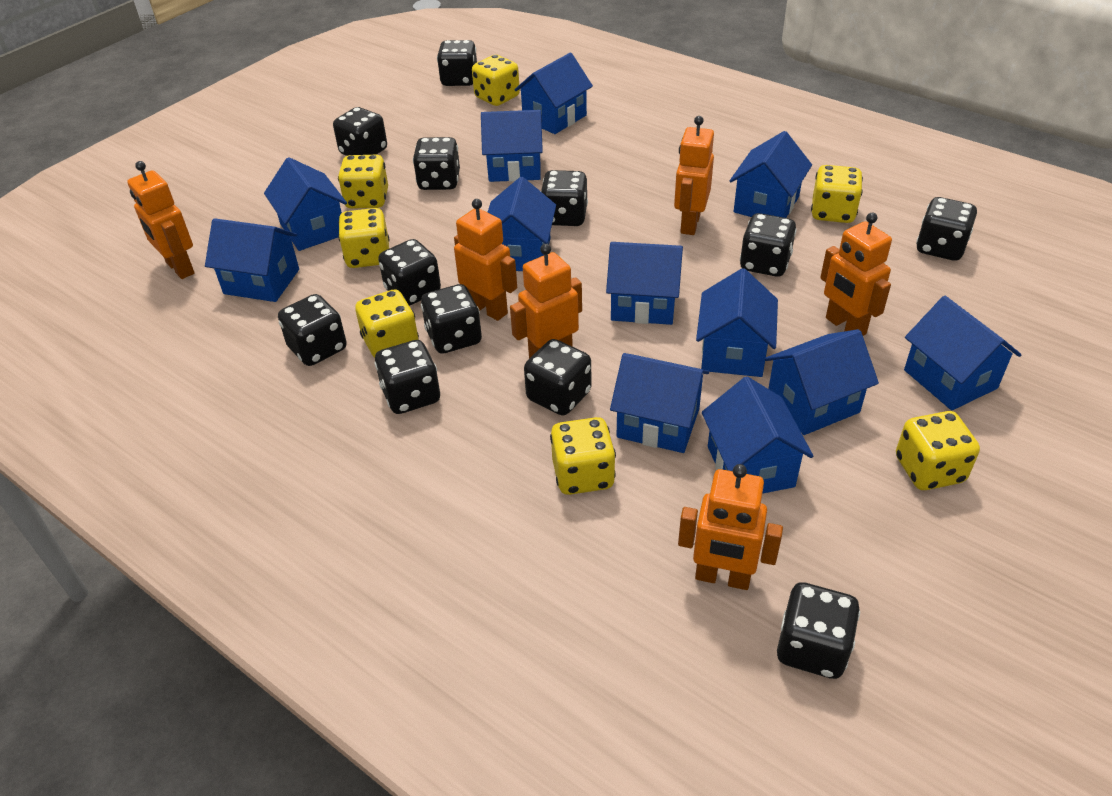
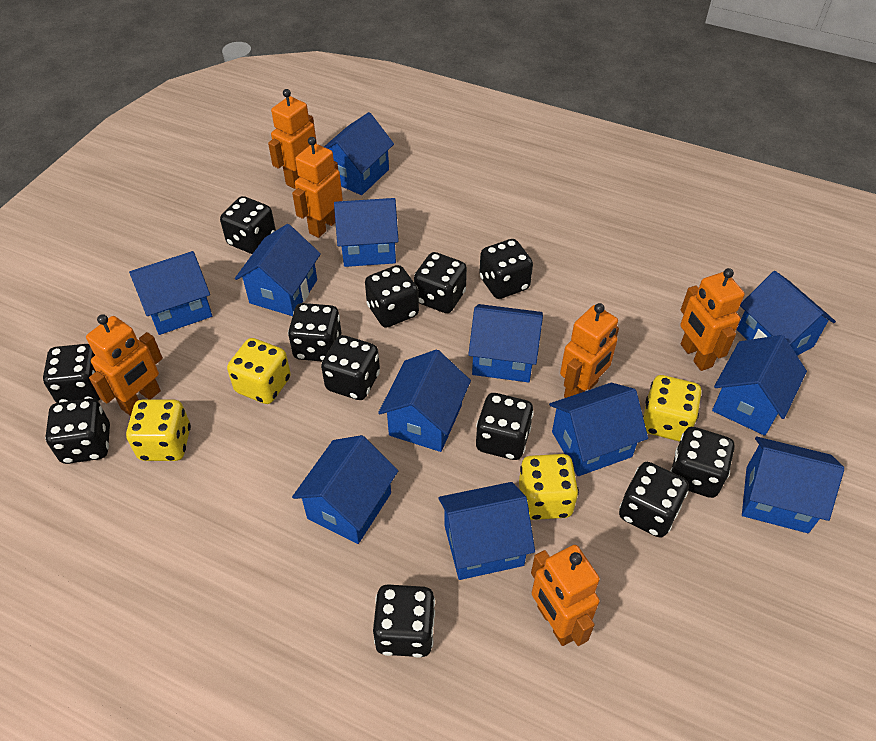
yellow dice: 7 -> 4

